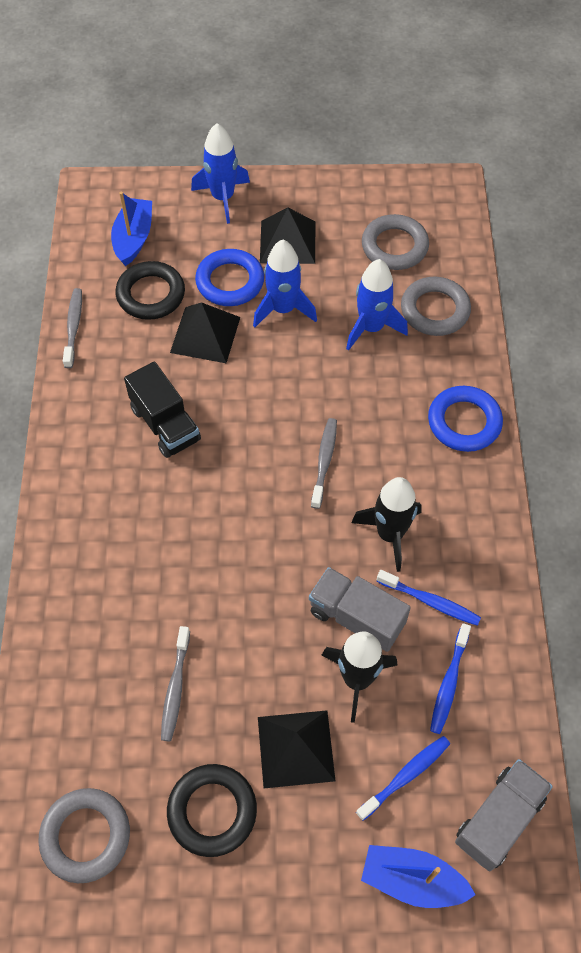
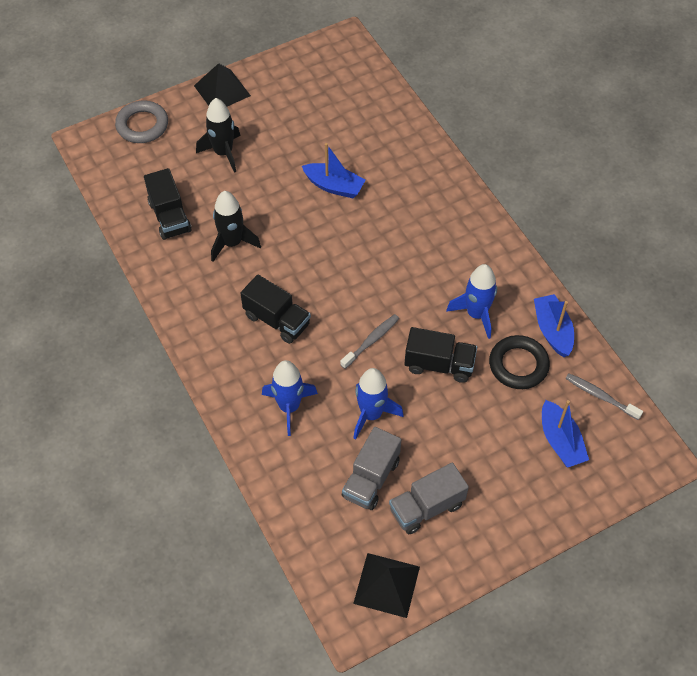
black pyramid: 3 -> 2
black ring: 2 -> 1
black truck: 1 -> 3
blue boat: 2 -> 3
blue ring: 2 -> 0
blue toothbrush: 3 -> 0
grey ring: 3 -> 1
grey toothbrush: 3 -> 2

